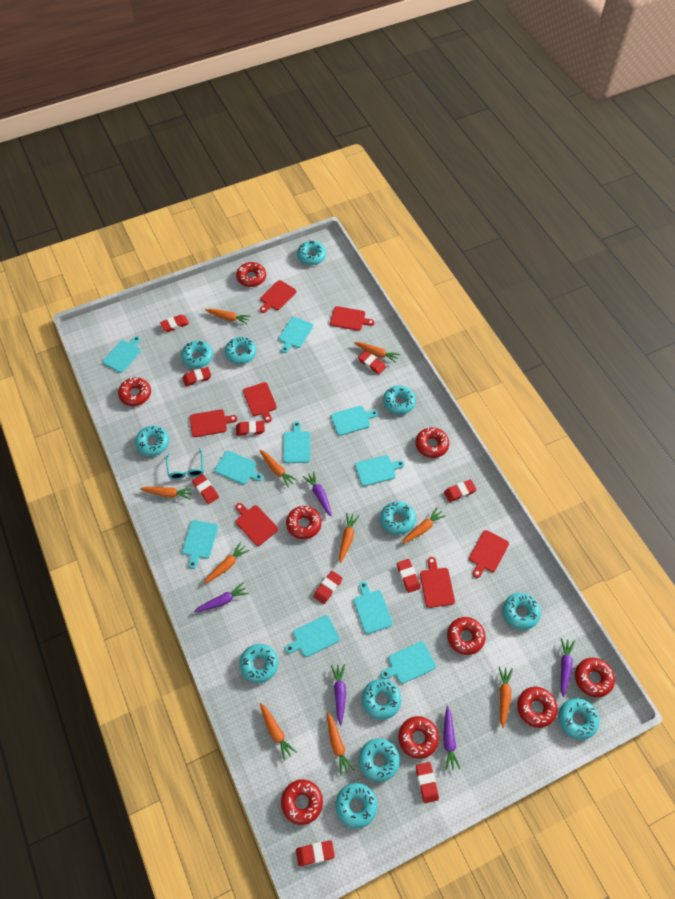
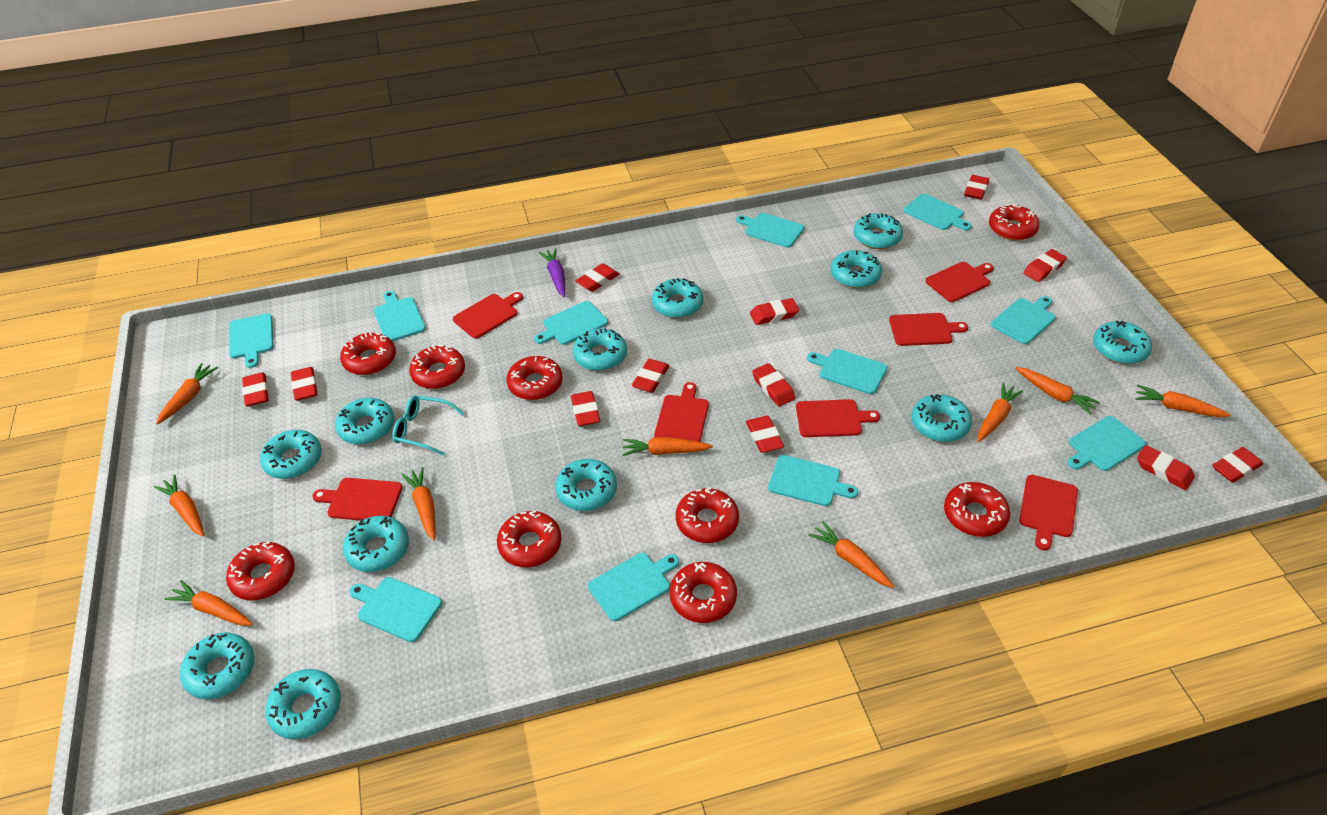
orange carrot: 10 -> 9
purple carrot: 5 -> 1
red eraser: 10 -> 12
turquoise cutting board: 10 -> 11

